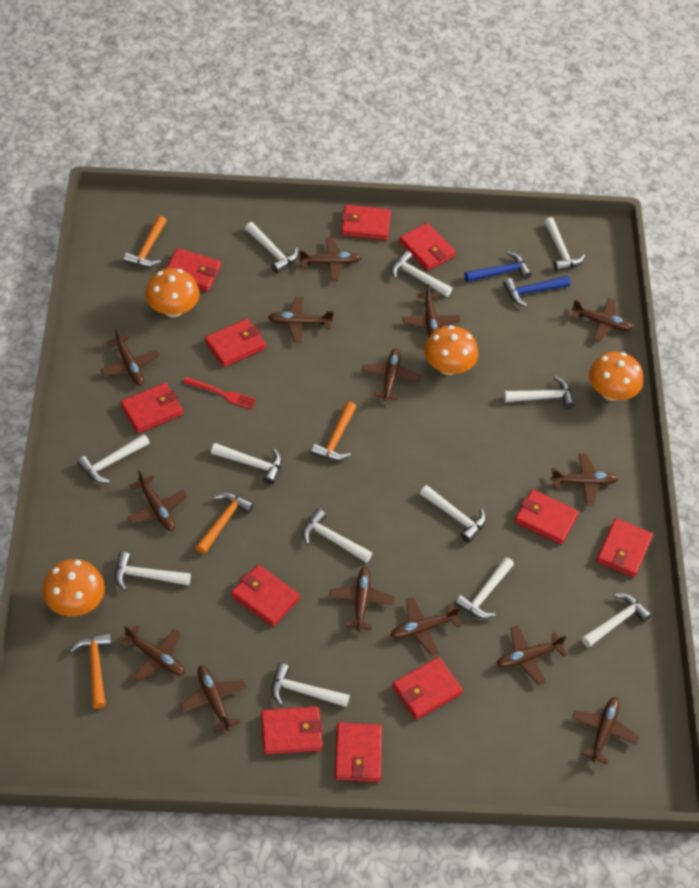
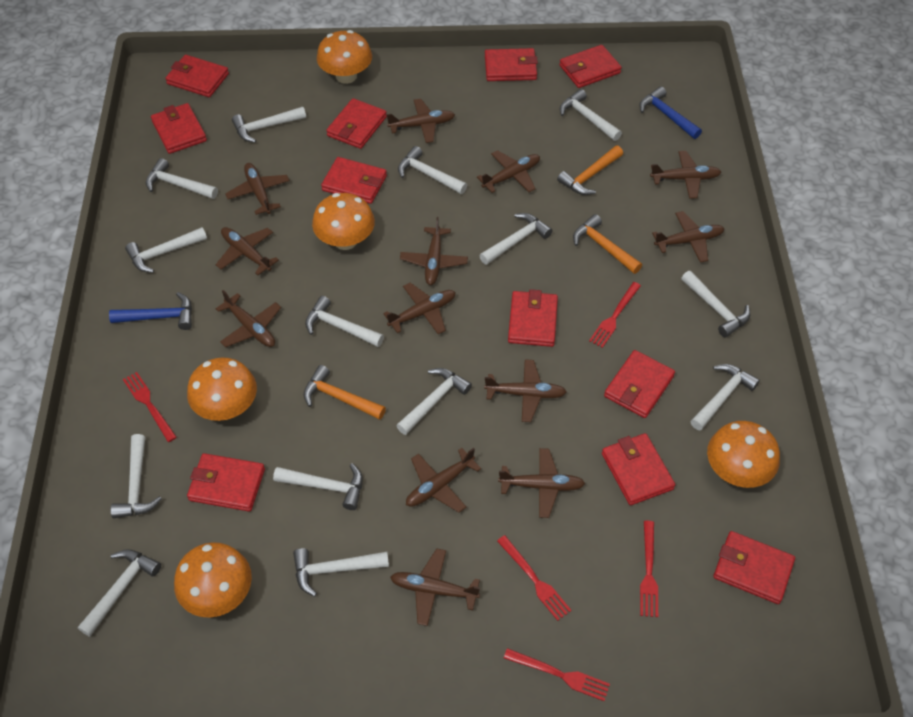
brown plane: 14 -> 13
orange hammer: 4 -> 3
orange mushroom: 4 -> 5
red fork: 1 -> 5
white hammer: 12 -> 14

